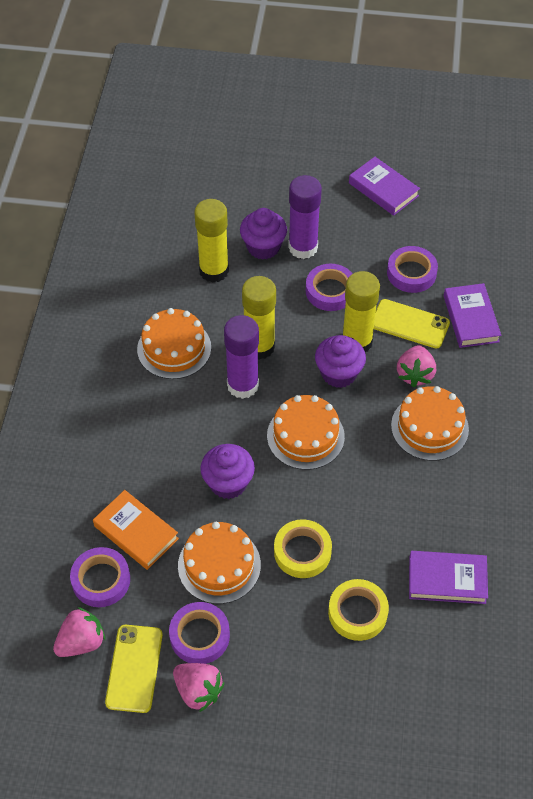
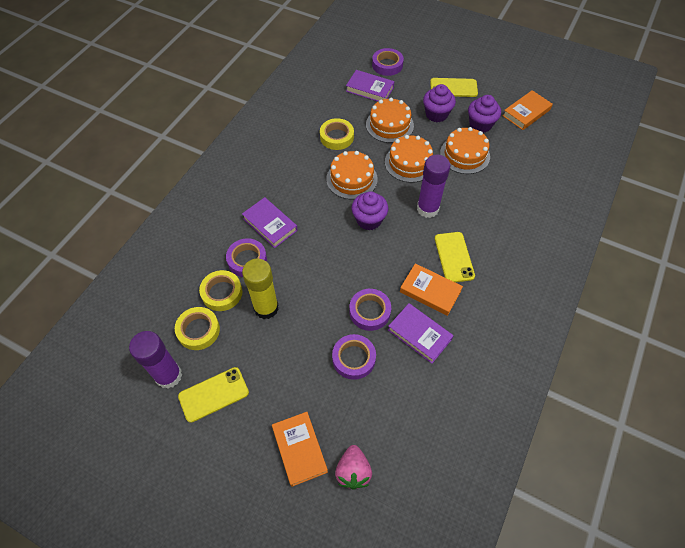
orange book: 1 -> 3
pink strawberry: 3 -> 1
yellow glue stick: 3 -> 1
yellow phone: 2 -> 3
yellow tape: 2 -> 3

